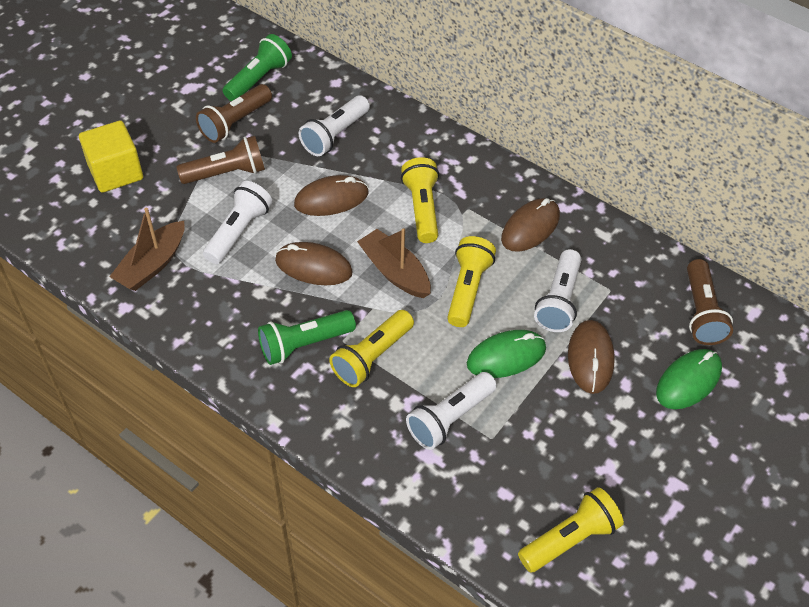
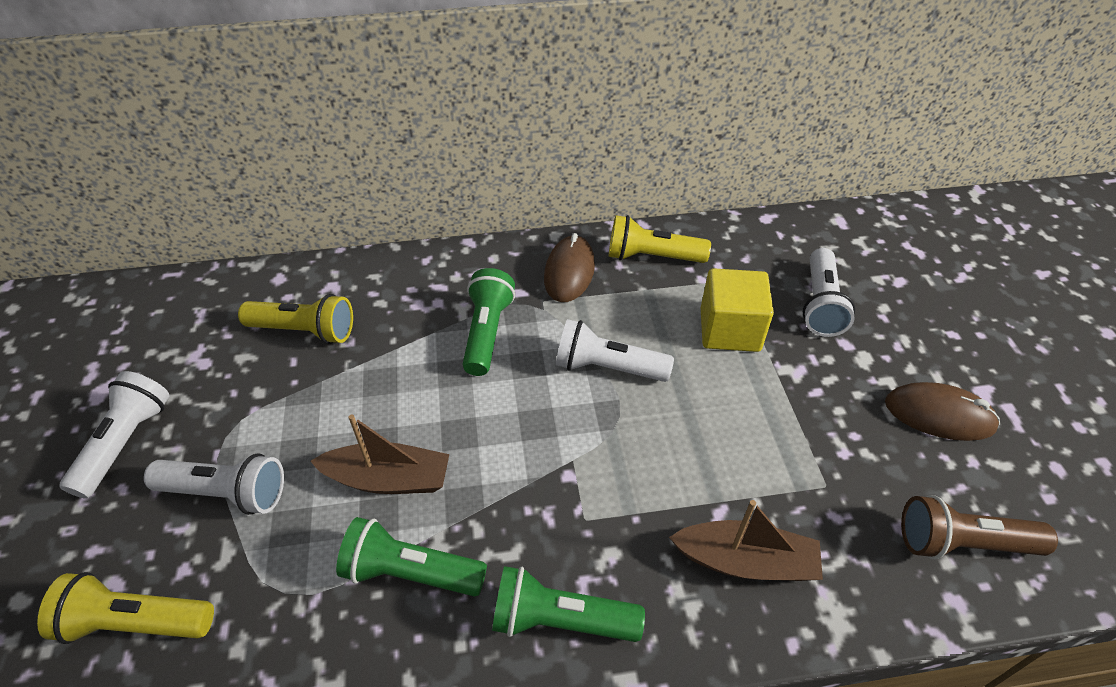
brown flashlight: 3 -> 1
brown mouse: 4 -> 2
green flashlight: 2 -> 3
green mouse: 2 -> 0
yellow flashlight: 4 -> 3

